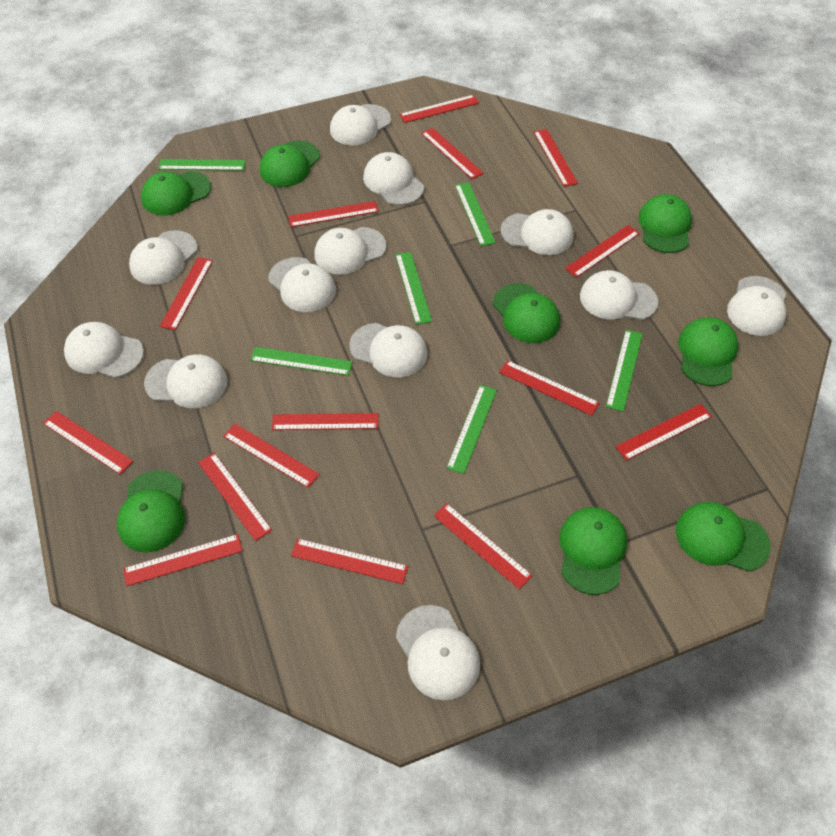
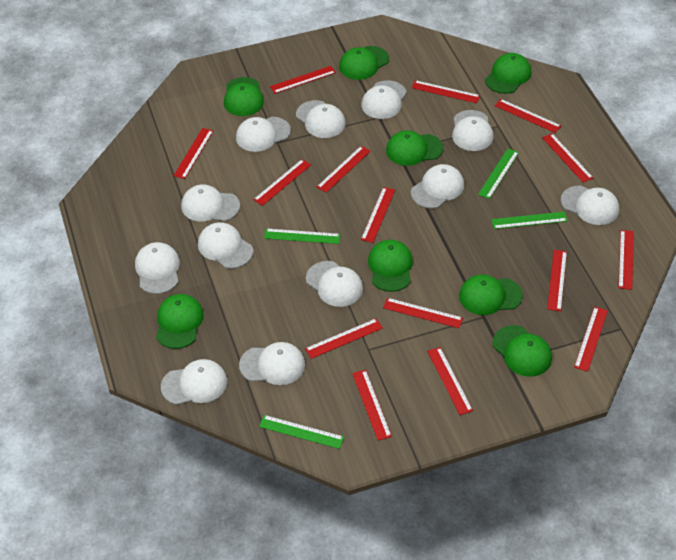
green ruler: 6 -> 4

